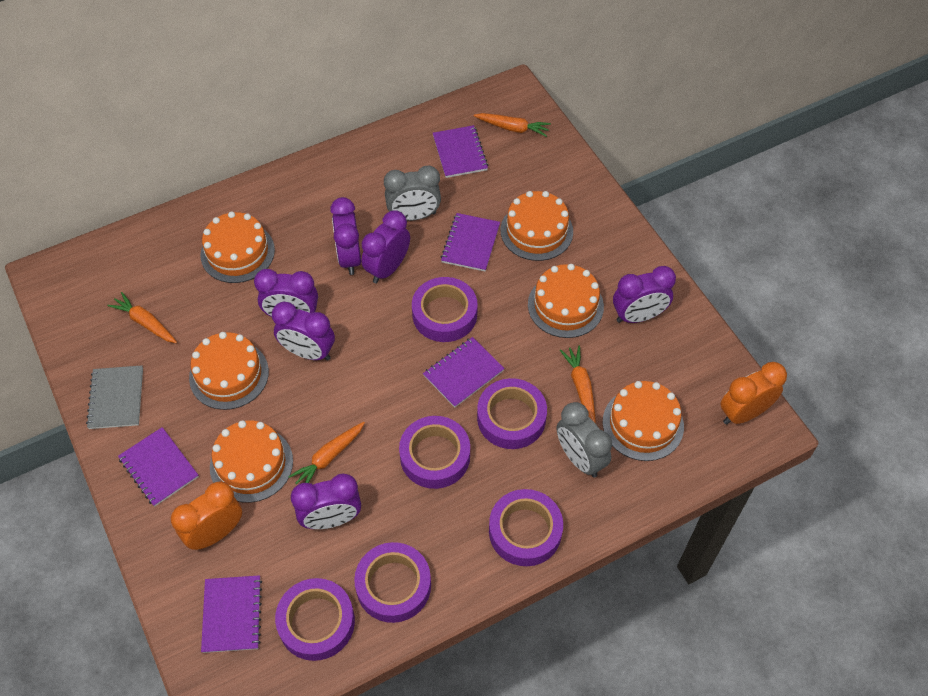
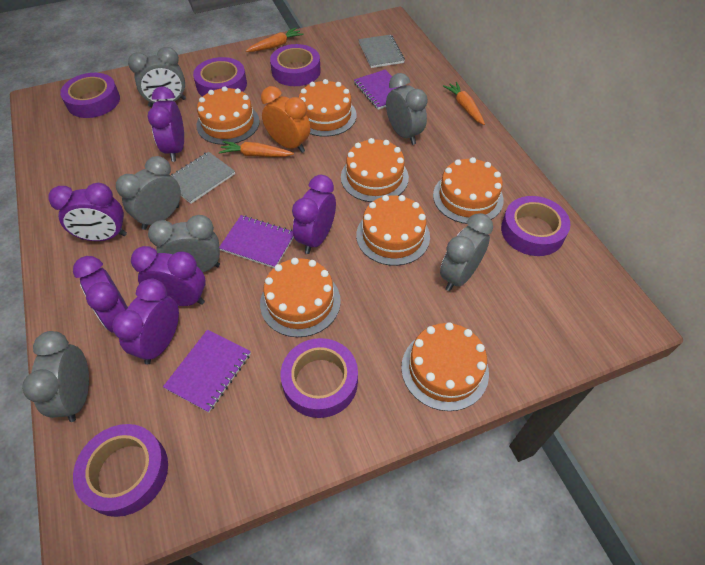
grey clock: 2 -> 6
grey notebook: 1 -> 2
orange cake: 6 -> 7
orange carrot: 4 -> 3
orange clock: 2 -> 1
purple notebook: 5 -> 3

